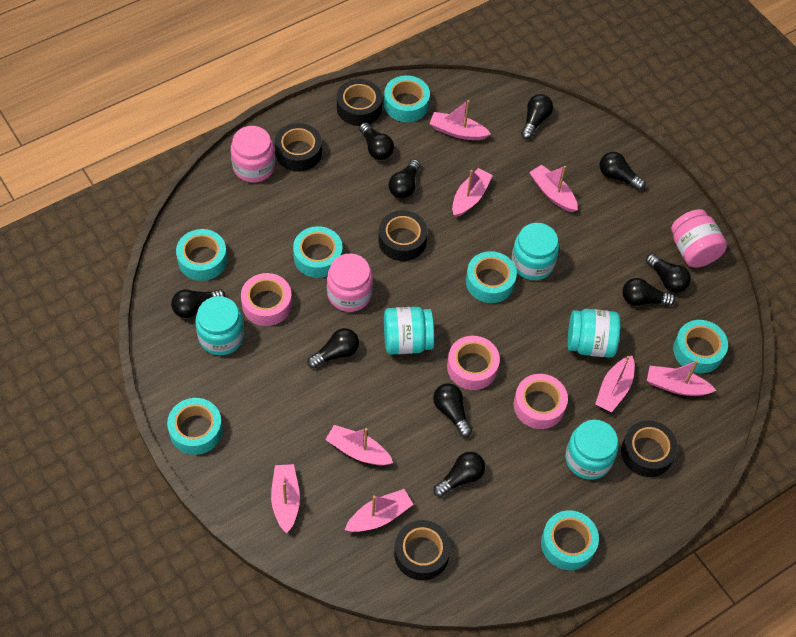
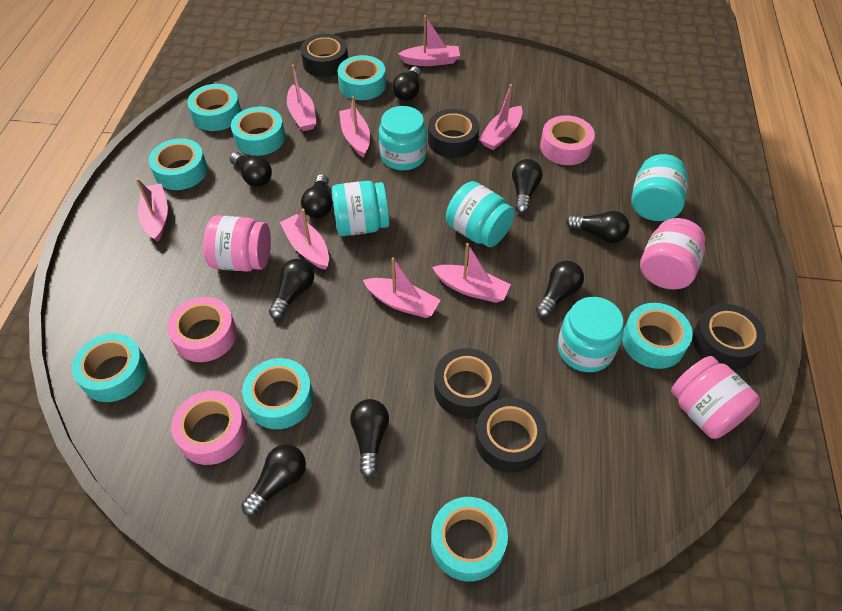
black light bulb: 10 -> 9
turquoise tape: 7 -> 8

